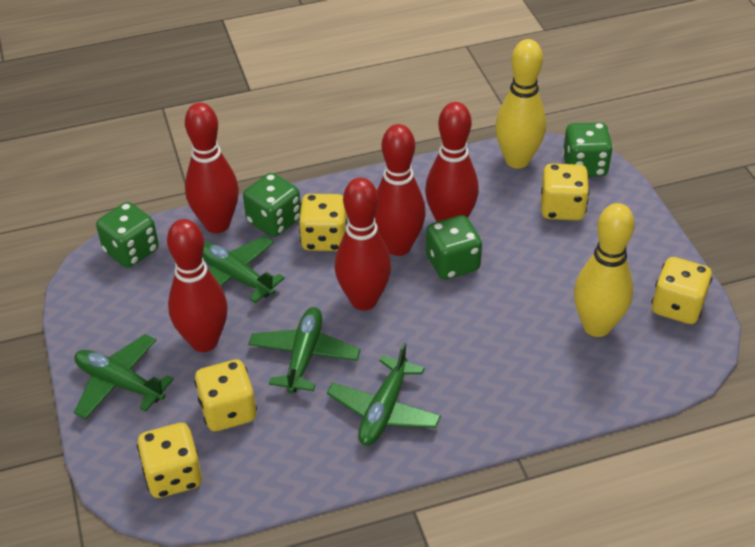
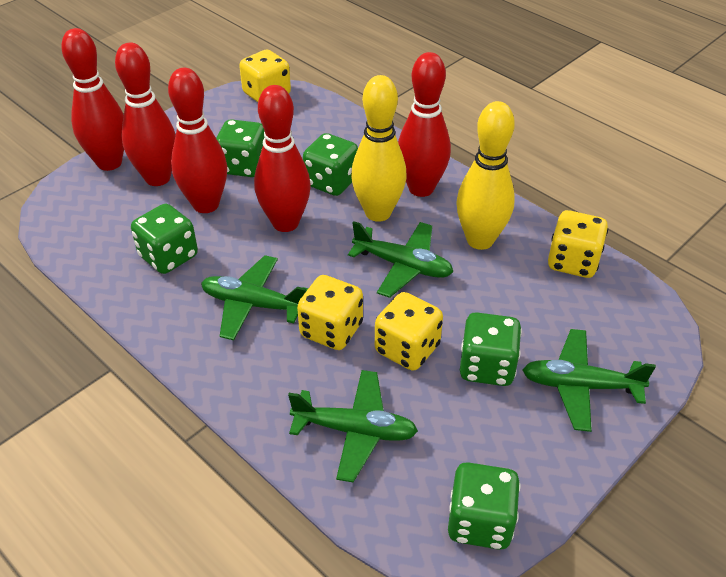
green dice: 4 -> 5
yellow dice: 5 -> 4

